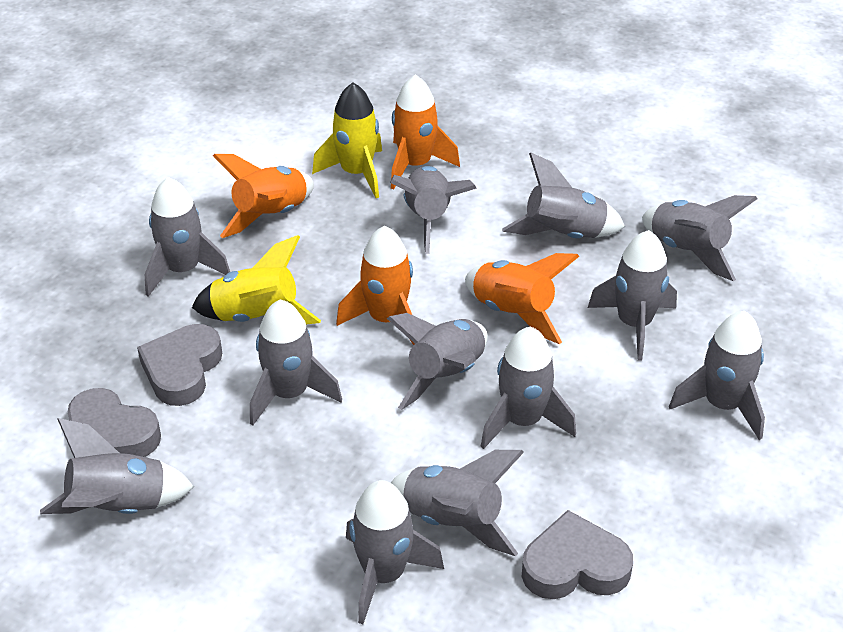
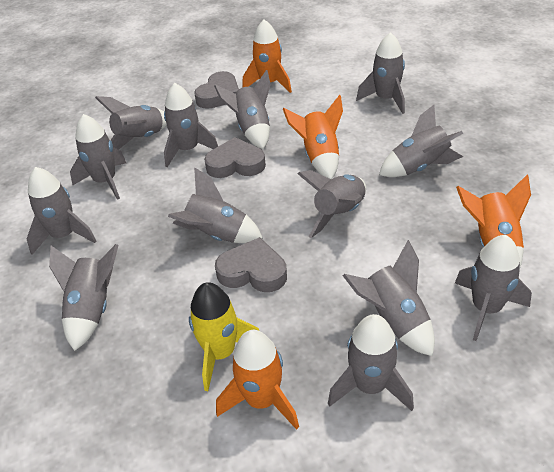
grey rocket: 12 -> 13
yellow rocket: 2 -> 1

